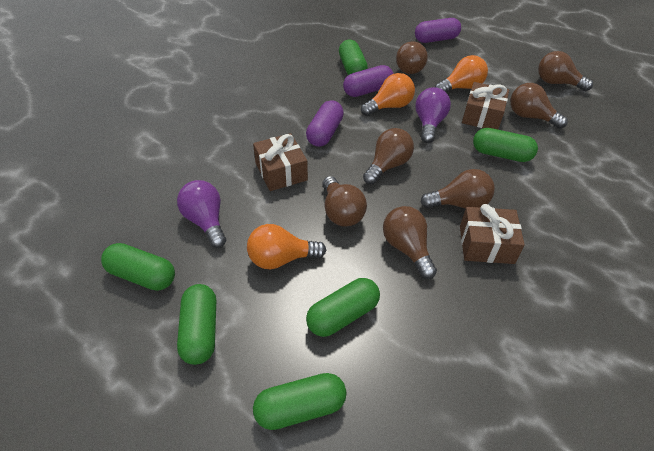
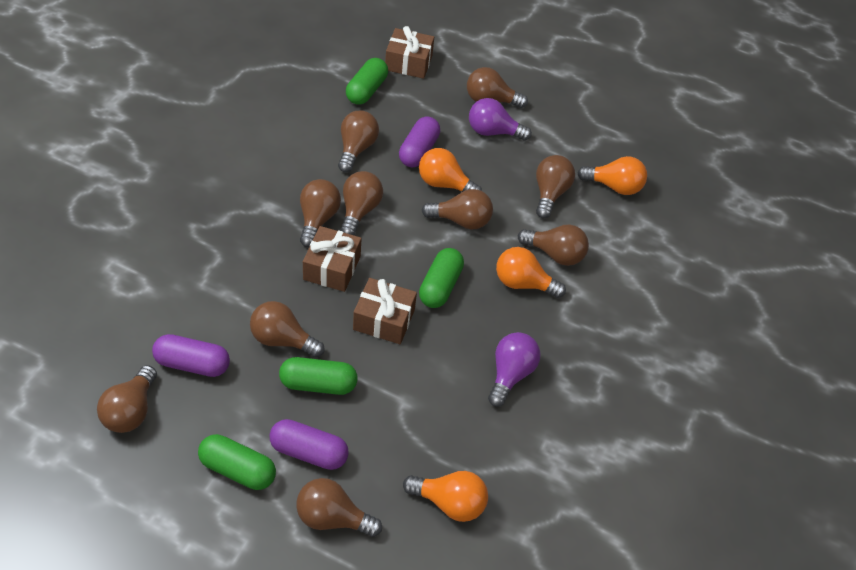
brown light bulb: 7 -> 10
green capsule: 6 -> 4
orange light bulb: 3 -> 4

